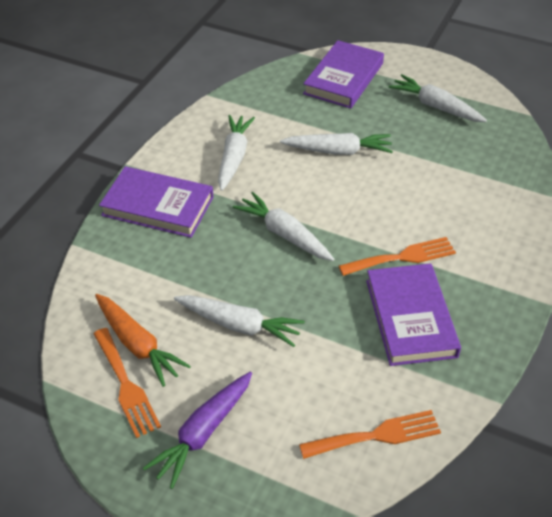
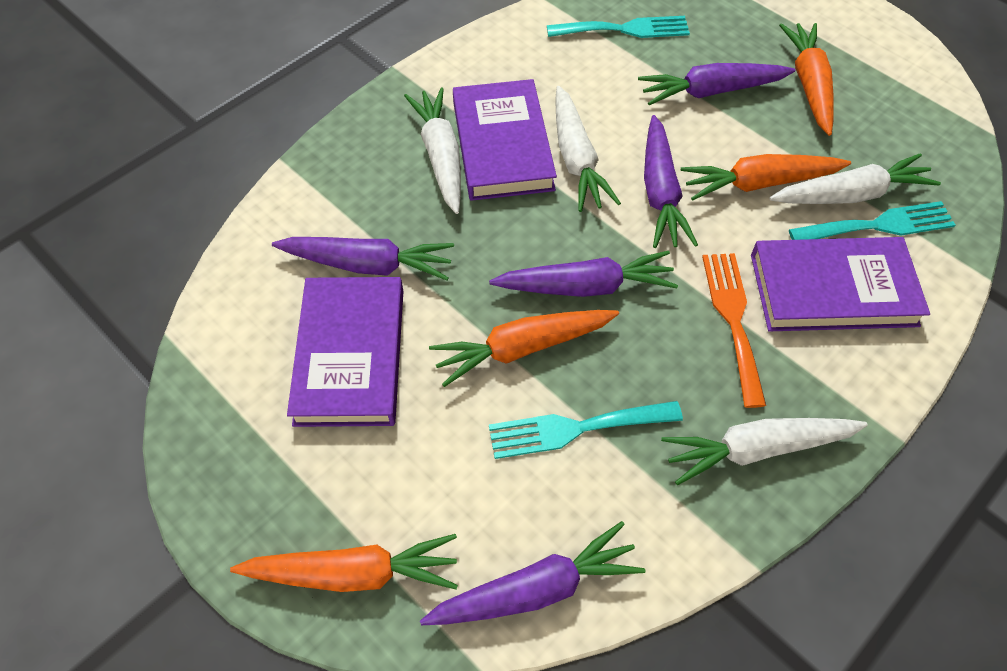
orange carrot: 1 -> 4
orange fork: 3 -> 1
purple carrot: 1 -> 5
turquoise fork: 0 -> 3
white carrot: 5 -> 4

